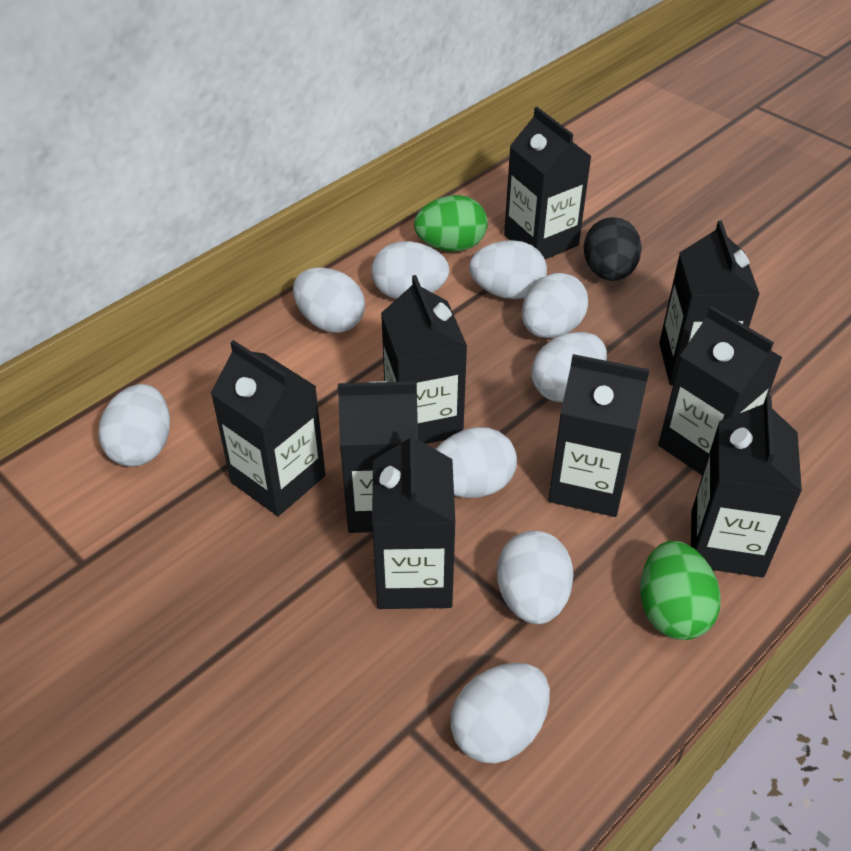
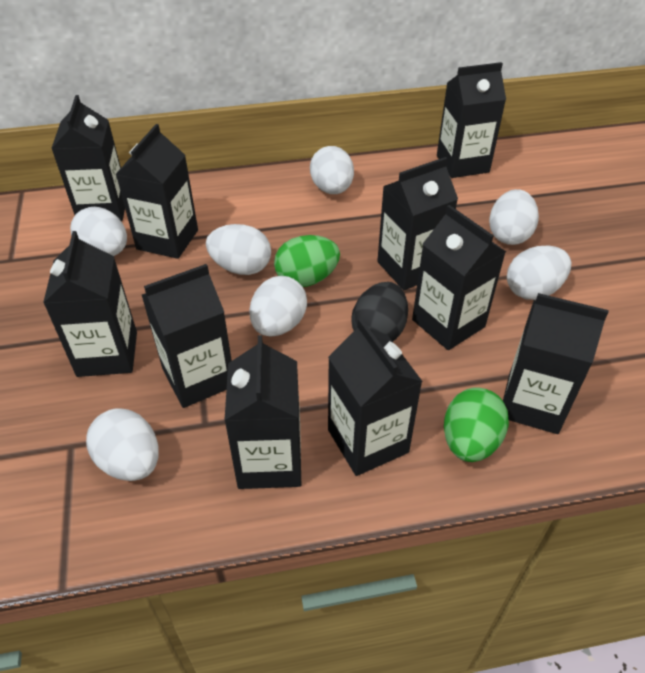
black carton: 9 -> 10
white egg: 9 -> 7

